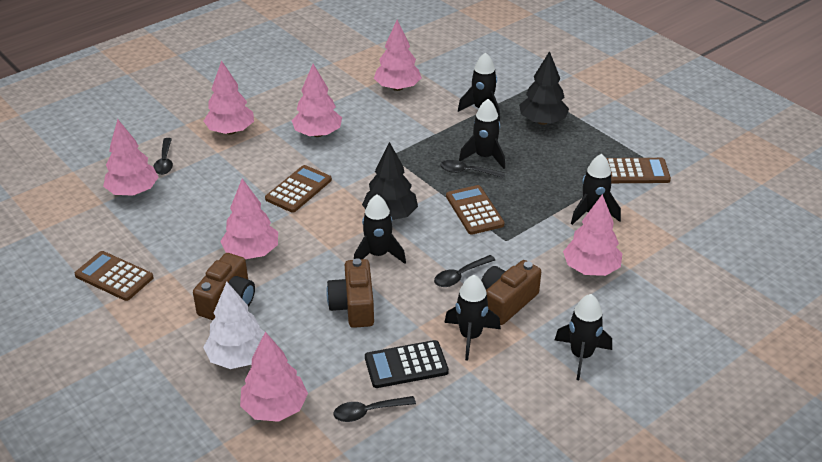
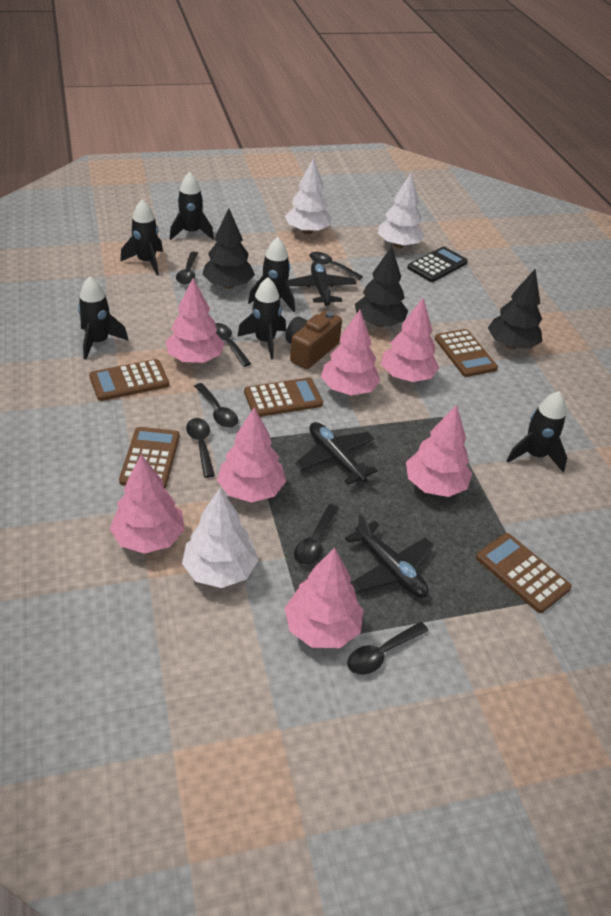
black plane: 0 -> 3
black spoon: 4 -> 7
black tree: 2 -> 3
brown calculator: 4 -> 5
brown camera: 3 -> 1
white tree: 1 -> 3

